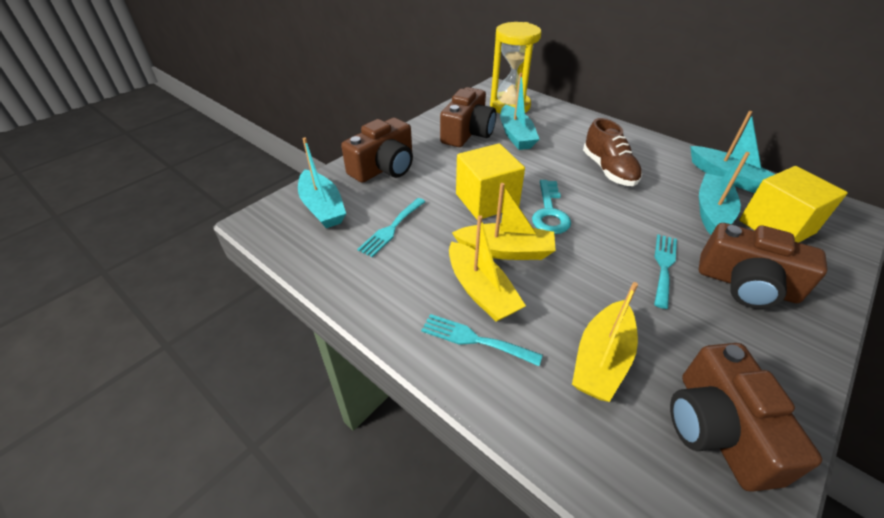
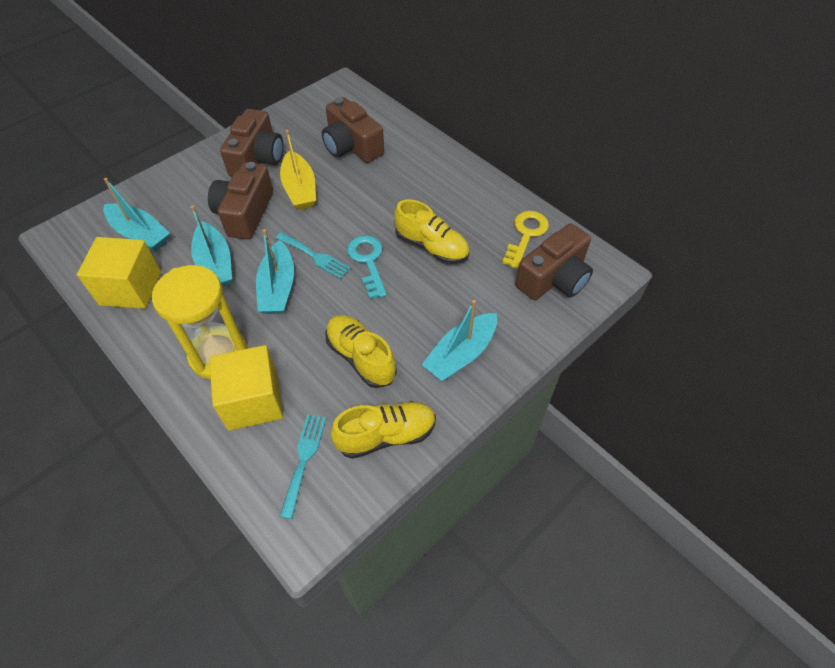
brown shoe: 1 -> 0
turquoise fork: 3 -> 2
yellow boat: 3 -> 1
yellow key: 0 -> 1
yellow shoe: 0 -> 3

